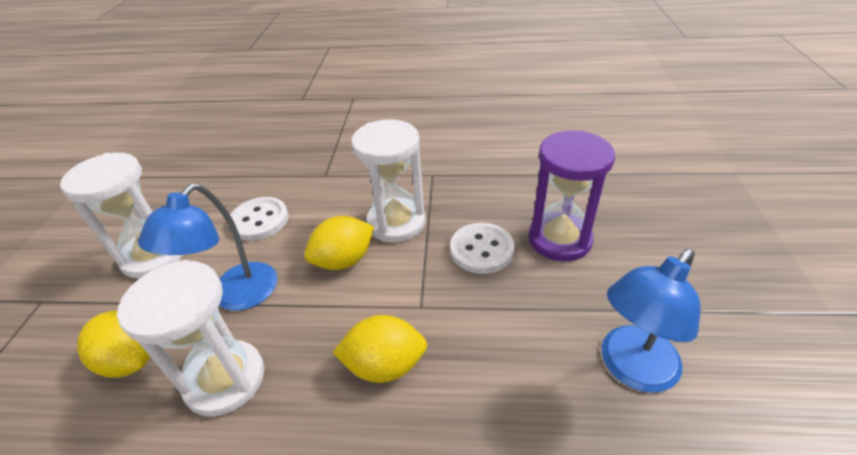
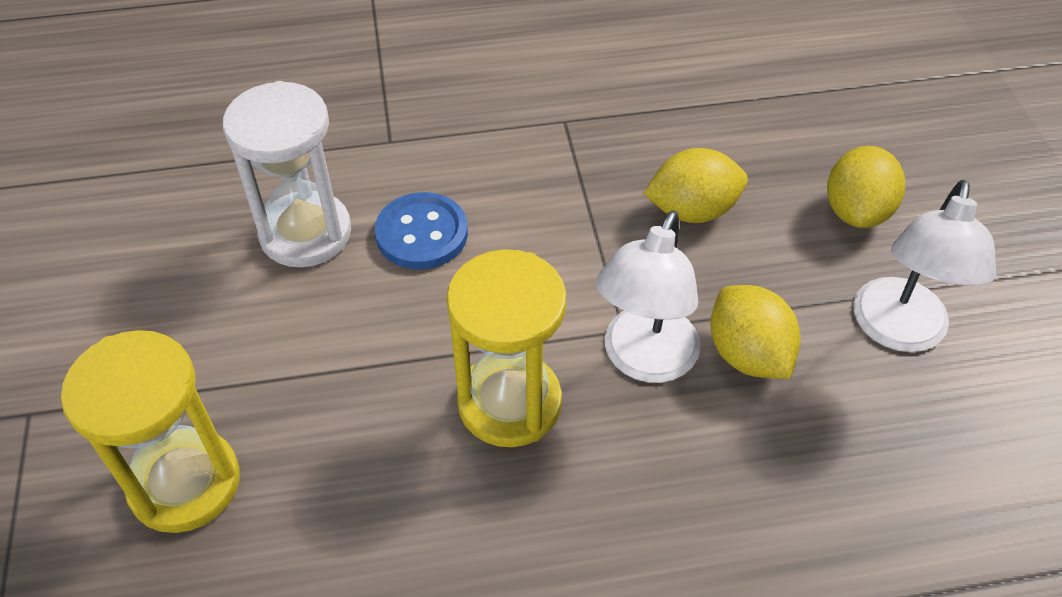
blue button: 0 -> 1
blue lamp: 2 -> 0
purple hourglass: 1 -> 0
white button: 2 -> 0
white hourglass: 3 -> 1
white lamp: 0 -> 2
yellow hourglass: 0 -> 2

